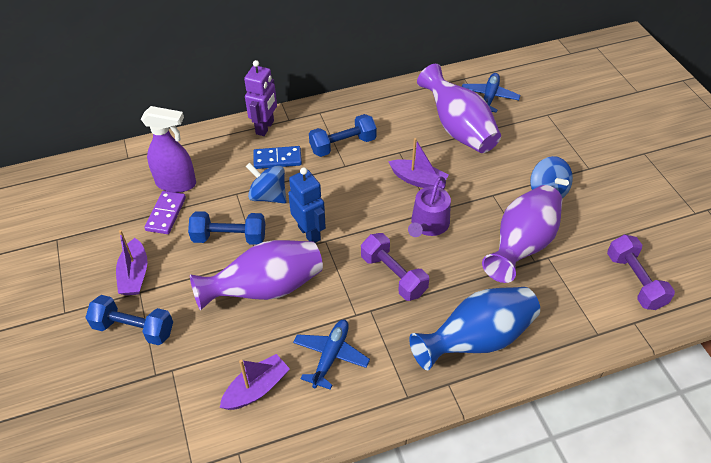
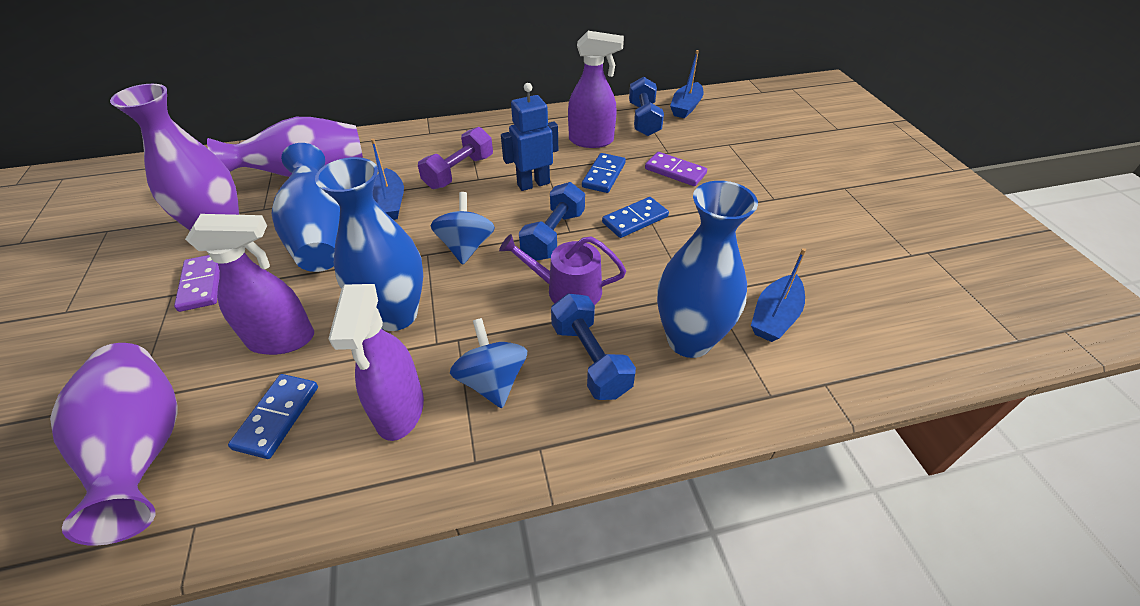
blue boat: 0 -> 3
blue domino: 1 -> 3
blue plane: 2 -> 0
blue vase: 1 -> 3
purple boat: 3 -> 0
purple domino: 1 -> 2
purple dumbbell: 2 -> 1
purple robot: 1 -> 0
purple spray bottle: 1 -> 3

